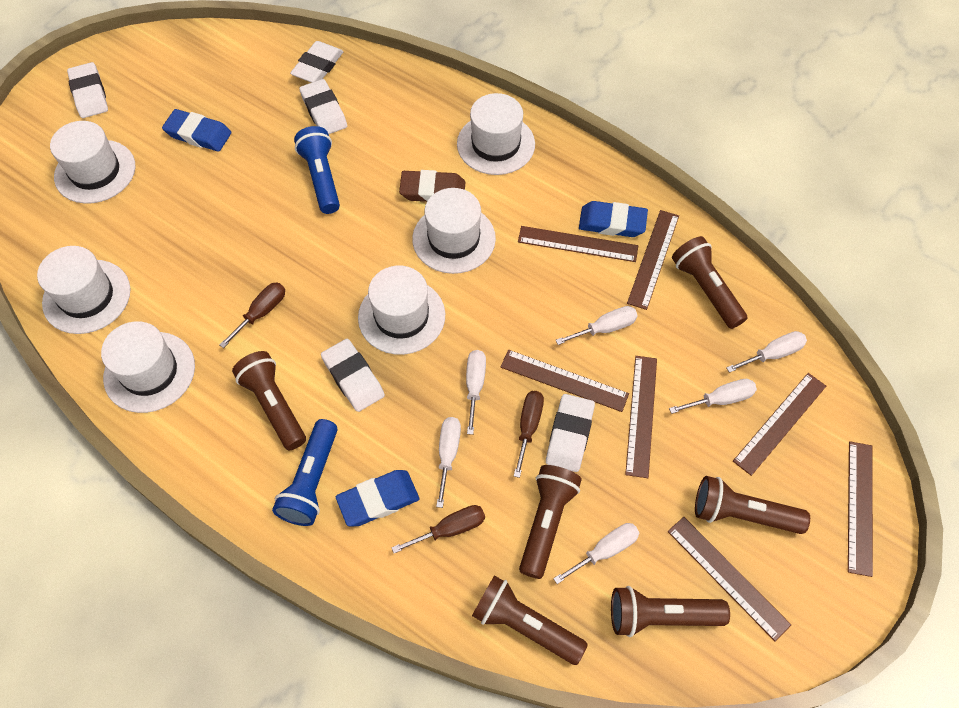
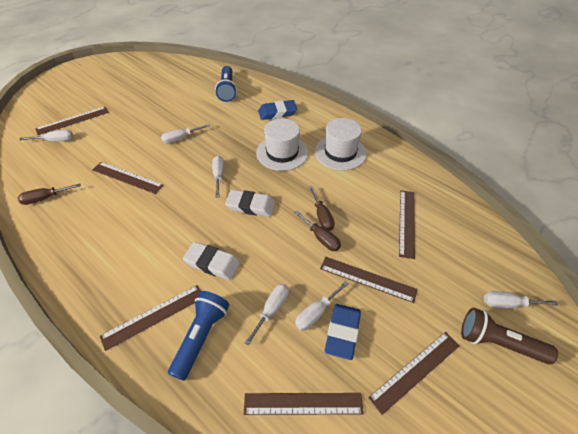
blue eraser: 3 -> 2
brown eraser: 1 -> 0
brown flashlight: 6 -> 1
white eraser: 5 -> 2
white hat: 6 -> 2

